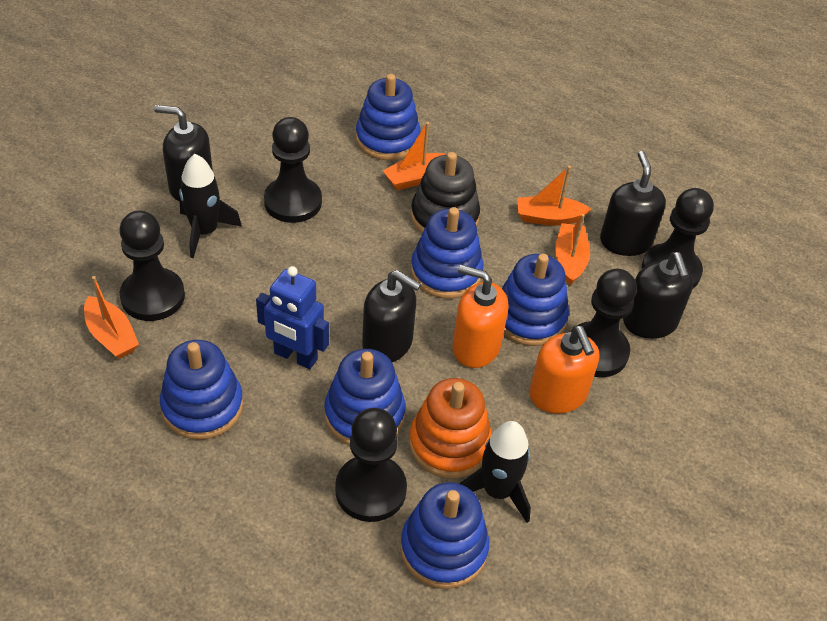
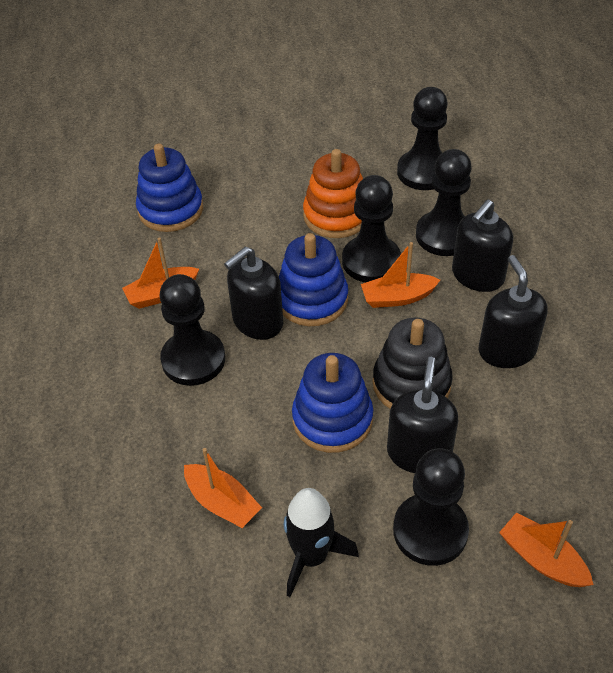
black rocket: 2 -> 1
blue robot: 1 -> 0
blue stacking toy: 6 -> 3
orange soap dispenser: 2 -> 0

